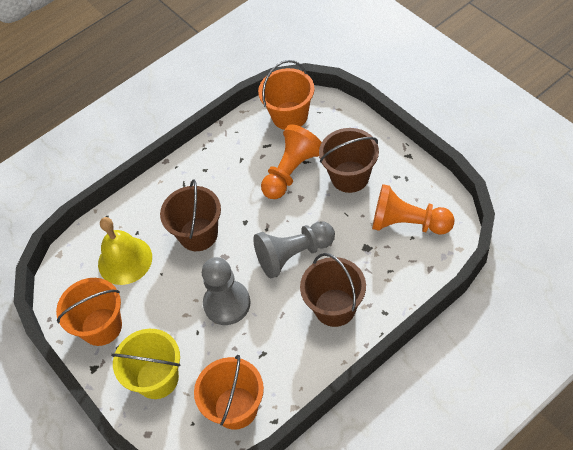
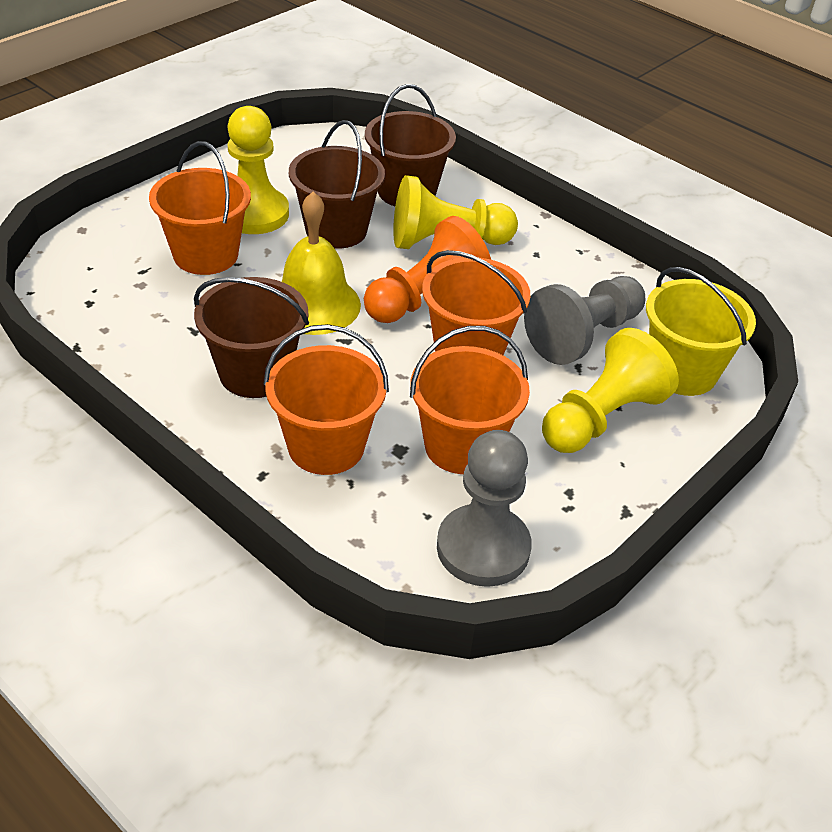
orange bucket: 3 -> 4
orange pawn: 2 -> 1
yellow pawn: 0 -> 3

